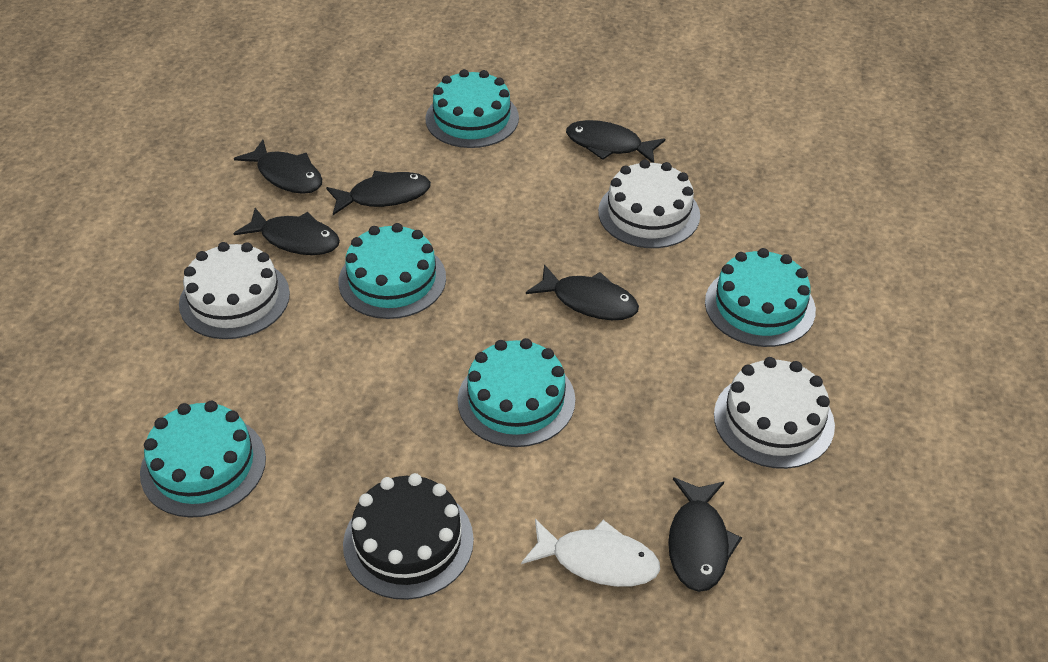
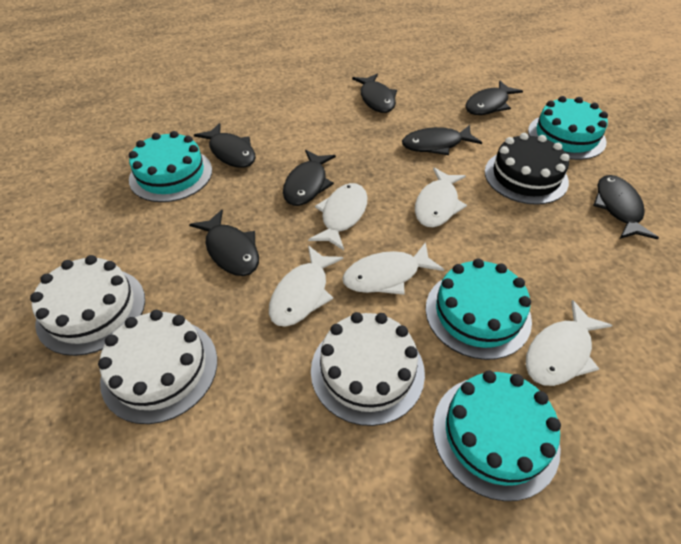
black fish: 6 -> 7
turquoise cake: 5 -> 4
white fish: 1 -> 5

